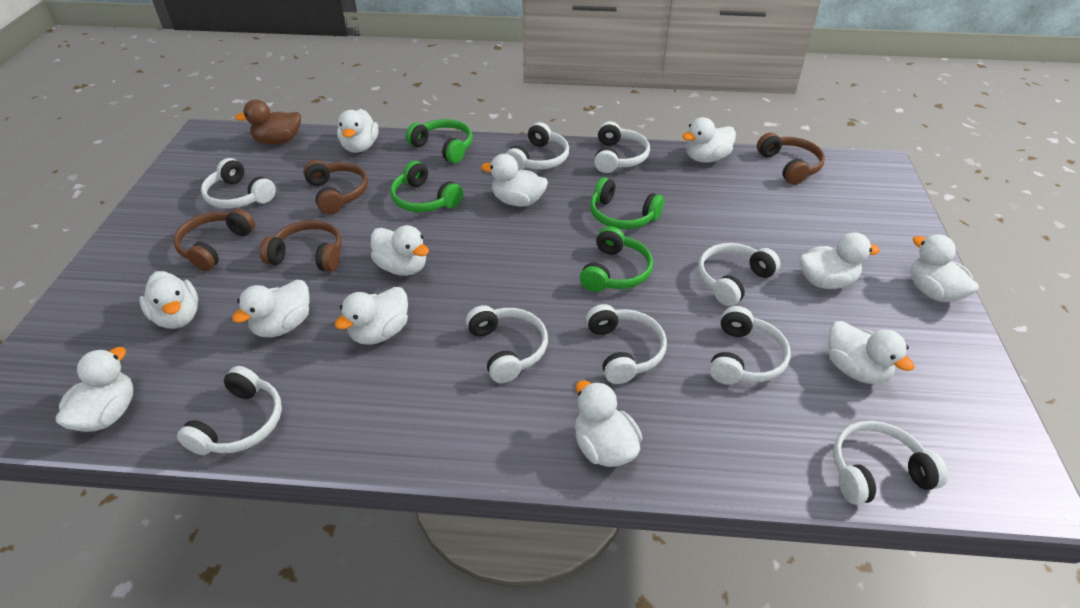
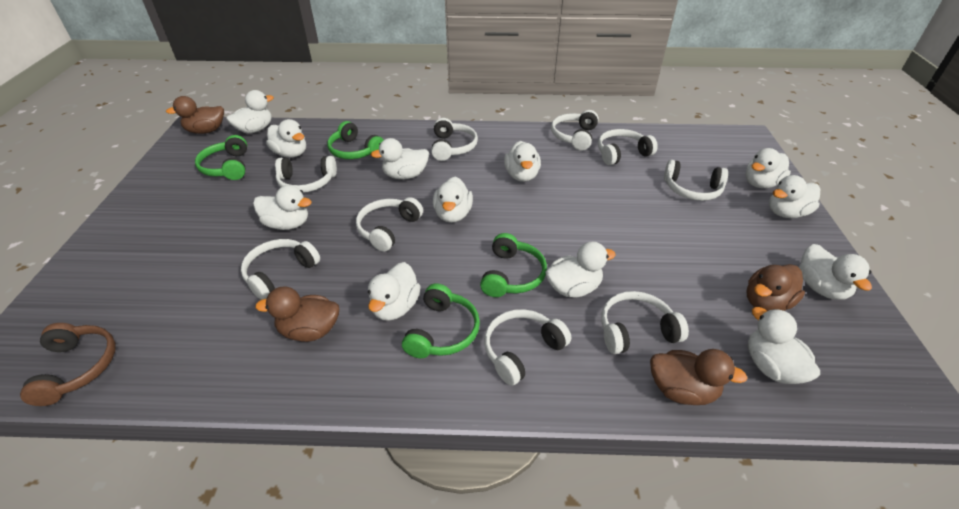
brown duck: 1 -> 4
brown headphones: 4 -> 1

